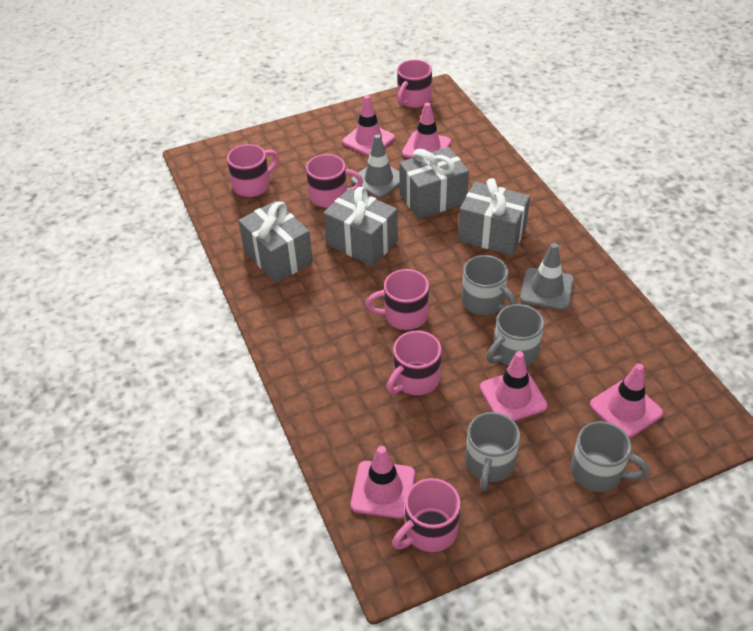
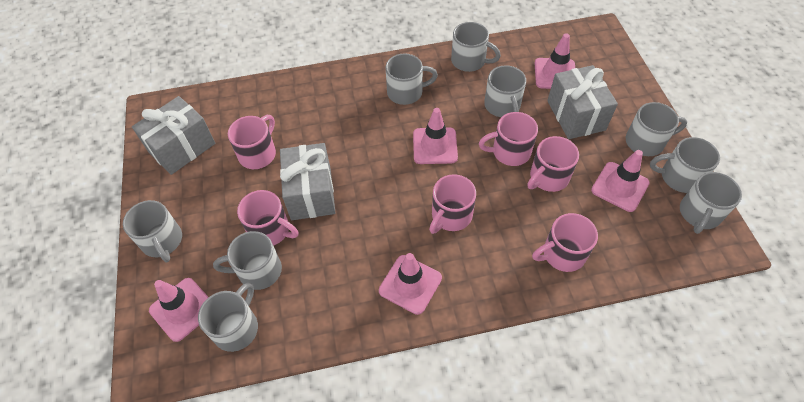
grey gift: 4 -> 3
grey mug: 4 -> 9
grey traffic cone: 2 -> 0

